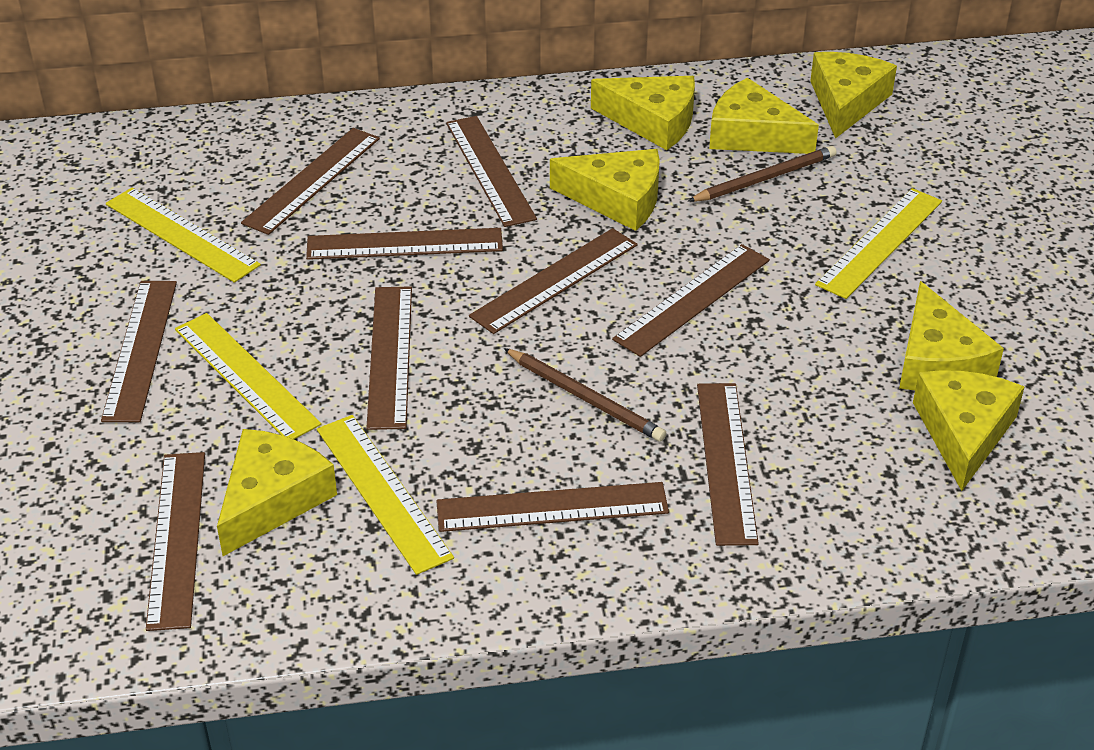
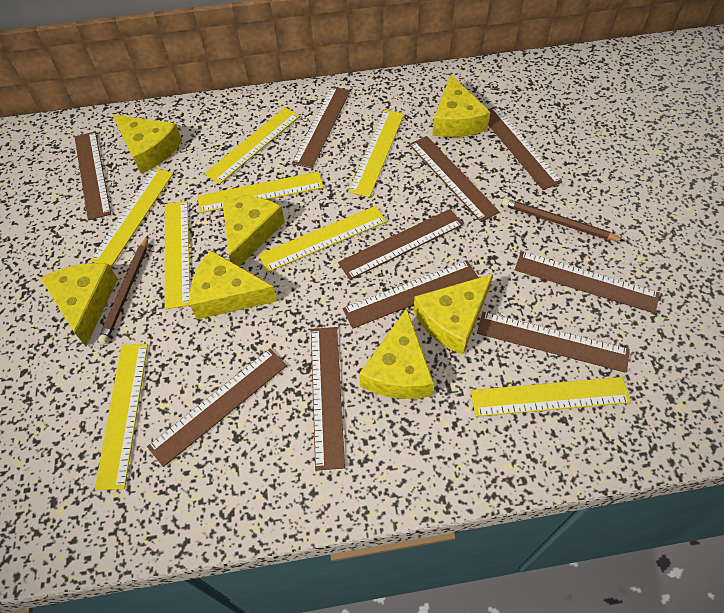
yellow ruler: 4 -> 8

